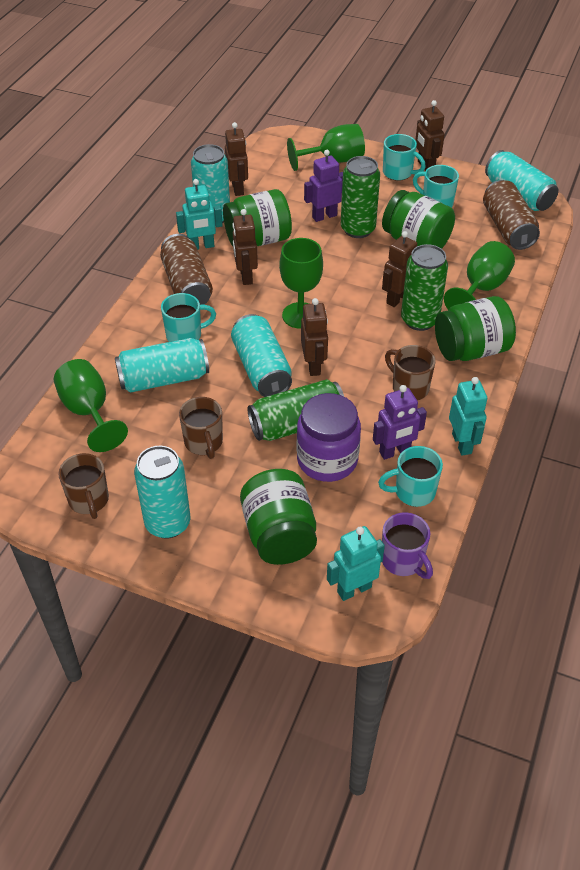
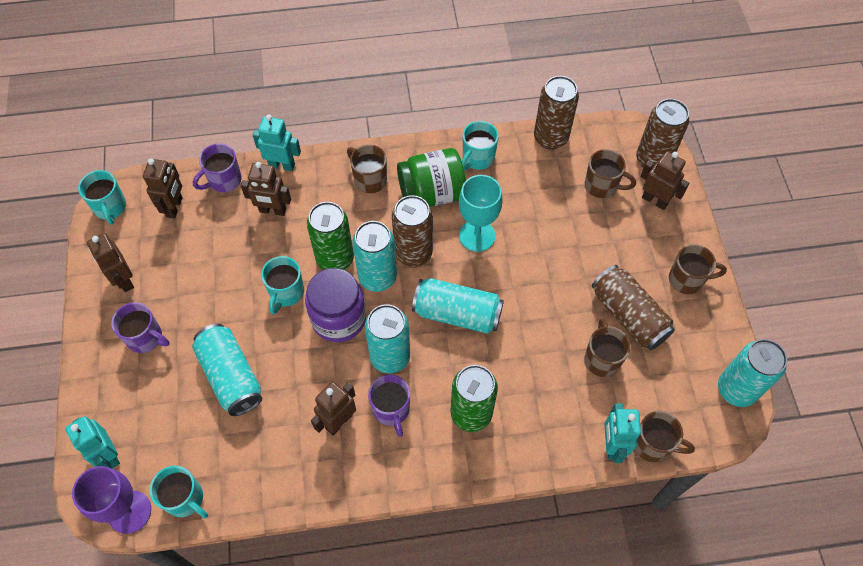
brown can: 2 -> 4
brown mug: 3 -> 5
green can: 3 -> 2
green goblet: 4 -> 0
green jar: 4 -> 1
purple goblet: 0 -> 1
purple mug: 1 -> 3
purple robot: 2 -> 0
turquoise goblet: 0 -> 1

